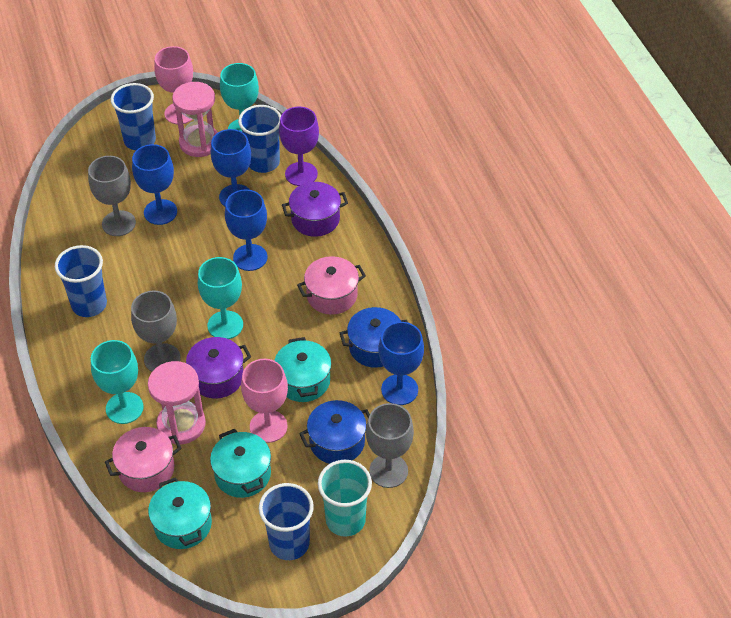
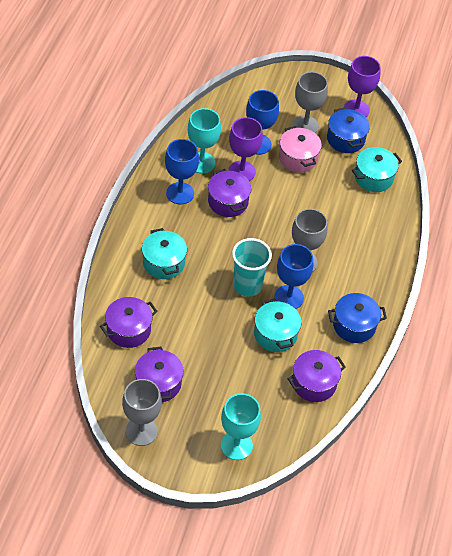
blue cup: 4 -> 0
blue goblet: 4 -> 3
pink goblet: 2 -> 0
pink hourglass: 2 -> 0
pink pot: 2 -> 1
purple goblet: 1 -> 2
purple pot: 2 -> 4
turquoise goblet: 3 -> 2

